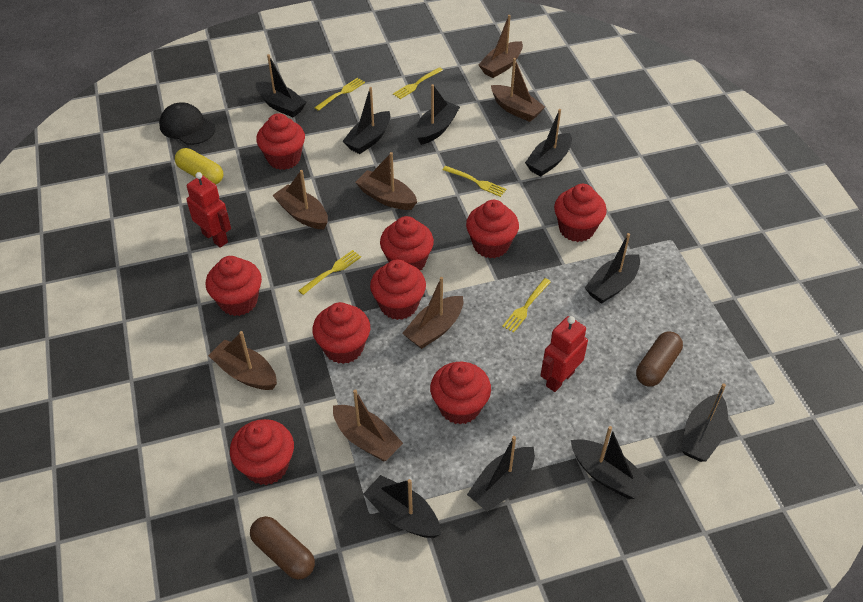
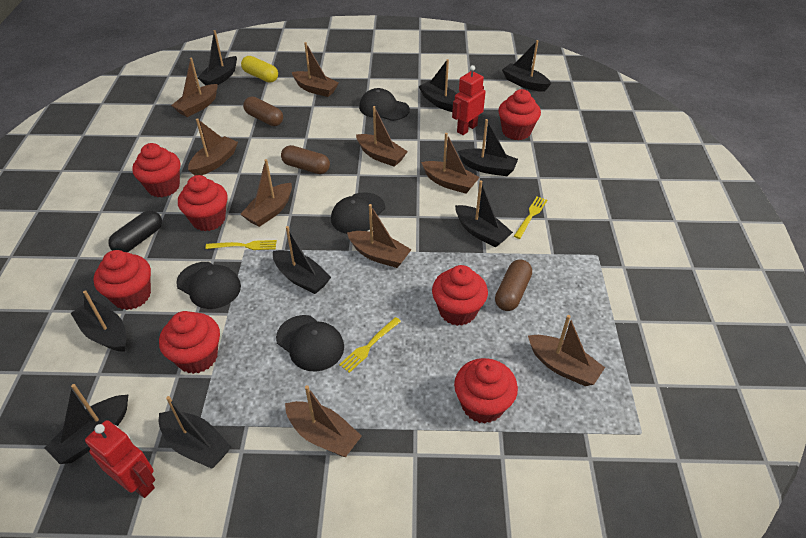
black cap: 1 -> 4
black capsule: 0 -> 1
brown boat: 7 -> 9
brown capsule: 2 -> 3
red cupcake: 9 -> 7
yellow fork: 5 -> 3

